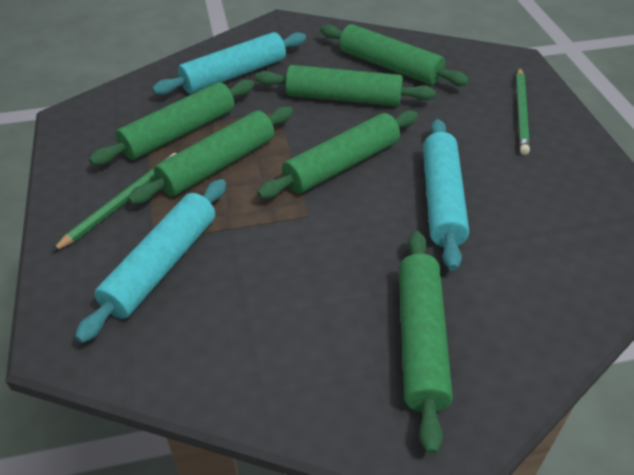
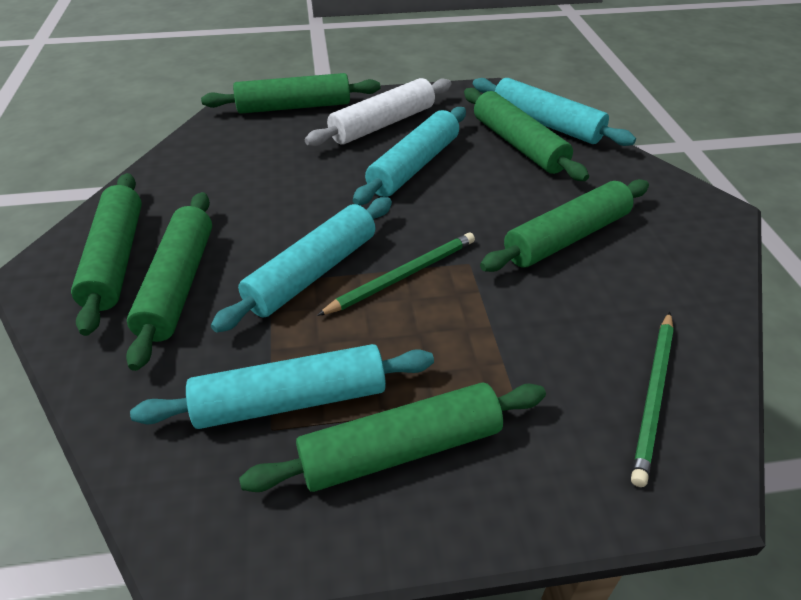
turquoise rolling pin: 3 -> 4
white rolling pin: 0 -> 1

